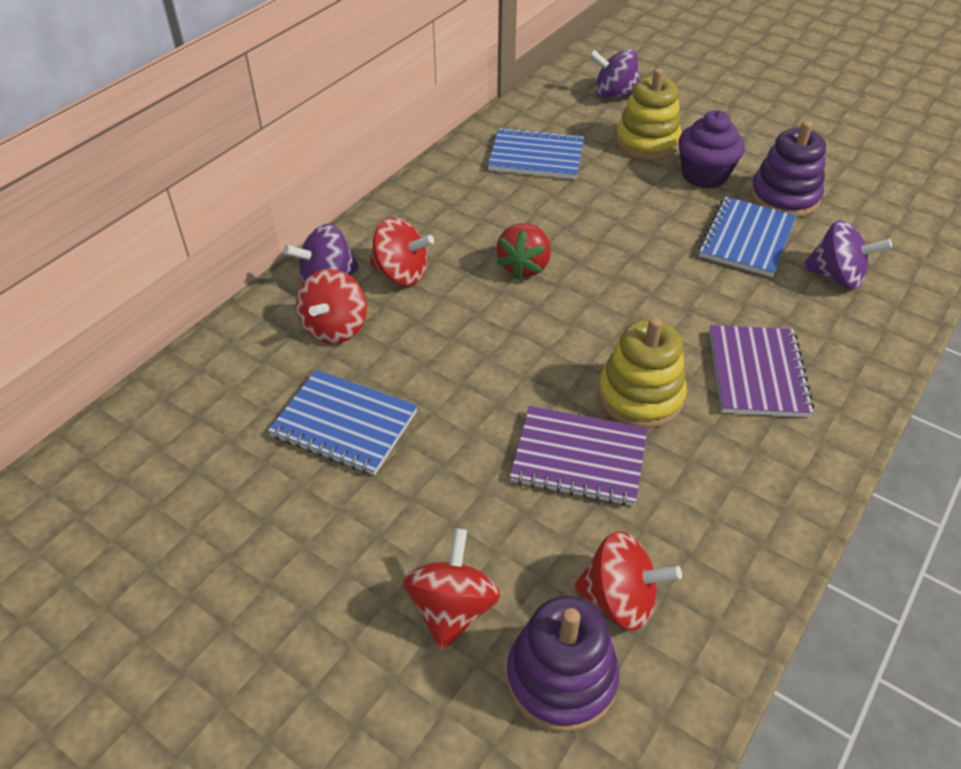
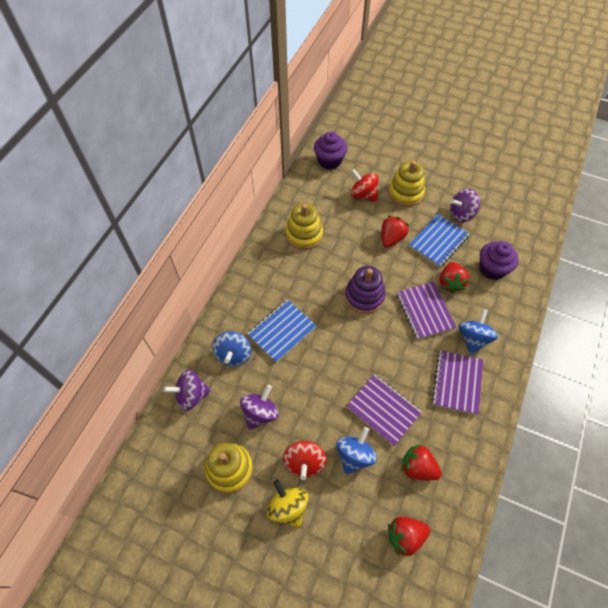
blue notebook: 3 -> 2
blue spinning top: 0 -> 3
purple cupcake: 1 -> 2
purple notebook: 2 -> 3
purple stacking toy: 2 -> 1
red spinning top: 4 -> 2
red strawberry: 1 -> 4
yellow spinning top: 0 -> 1
yellow stacking toy: 2 -> 3

